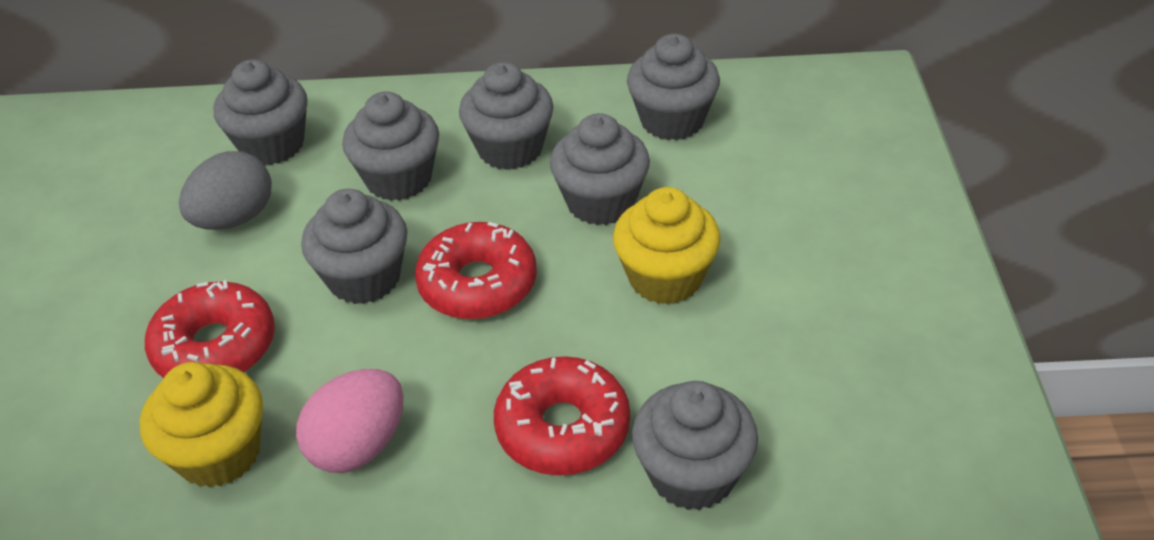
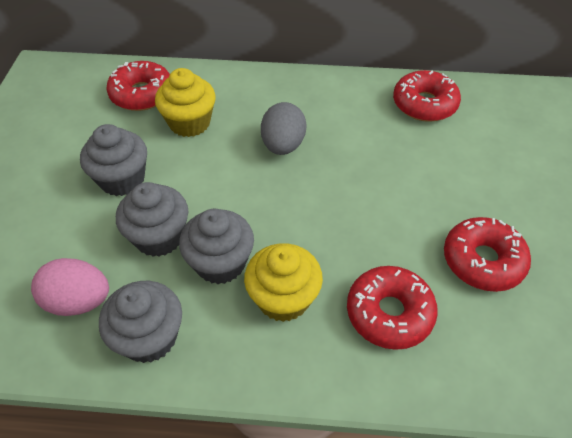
grey cupcake: 7 -> 4
red donut: 3 -> 4

